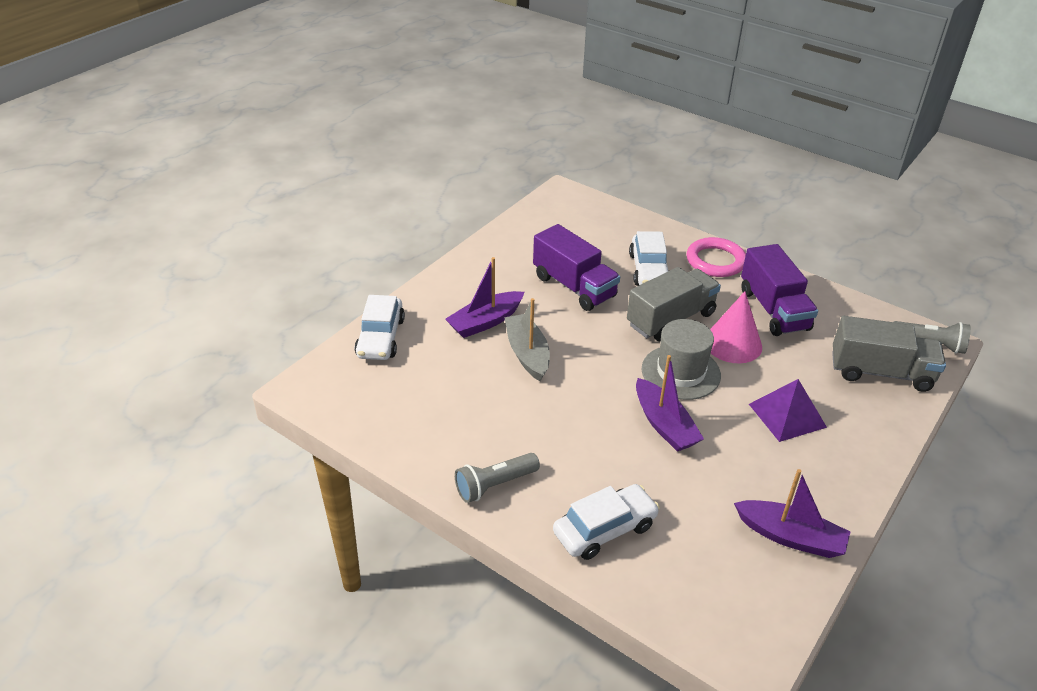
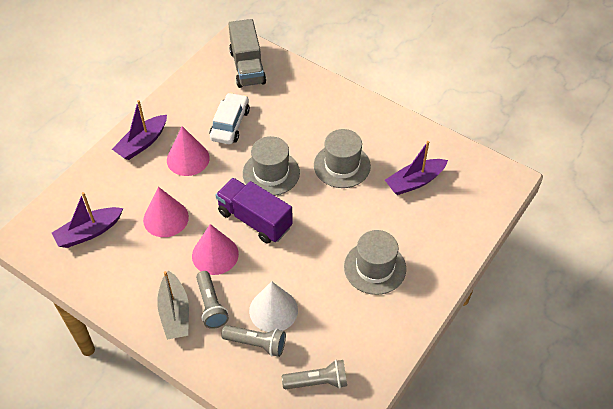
grey flashlight: 2 -> 3
grey hat: 1 -> 3
grey truck: 2 -> 1
pink cone: 1 -> 3
pink ring: 1 -> 0
purple pyramid: 1 -> 0
purple truck: 2 -> 1
white car: 3 -> 1
white cone: 0 -> 1

